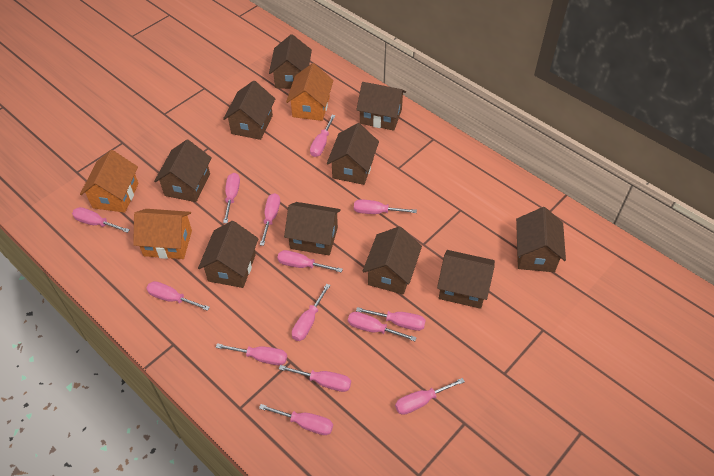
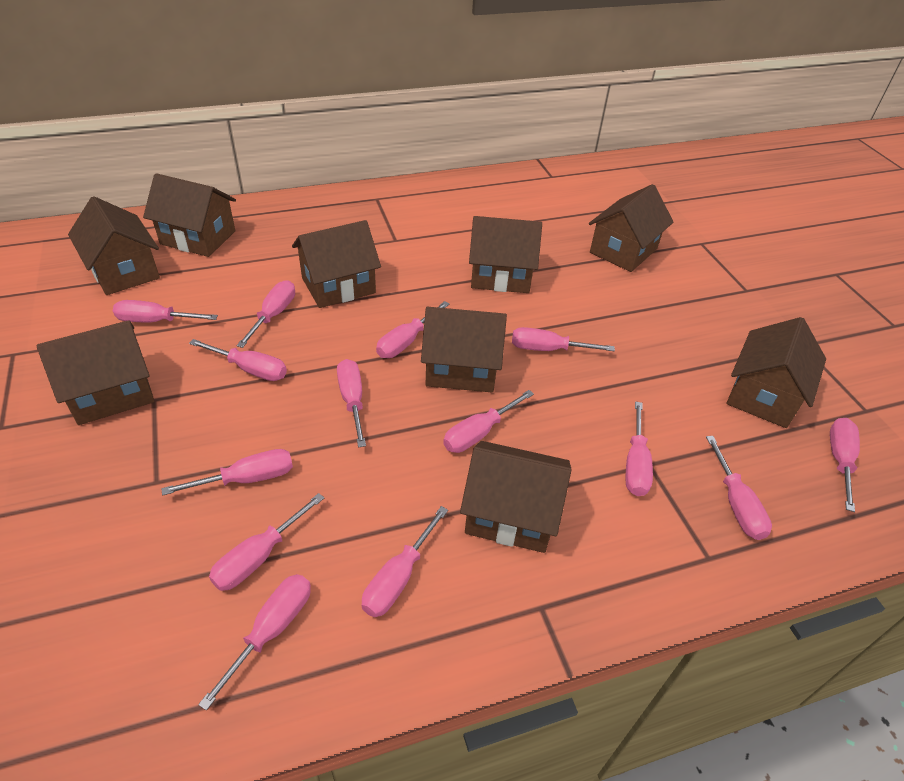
brown house: 10 -> 9
orange house: 3 -> 0

